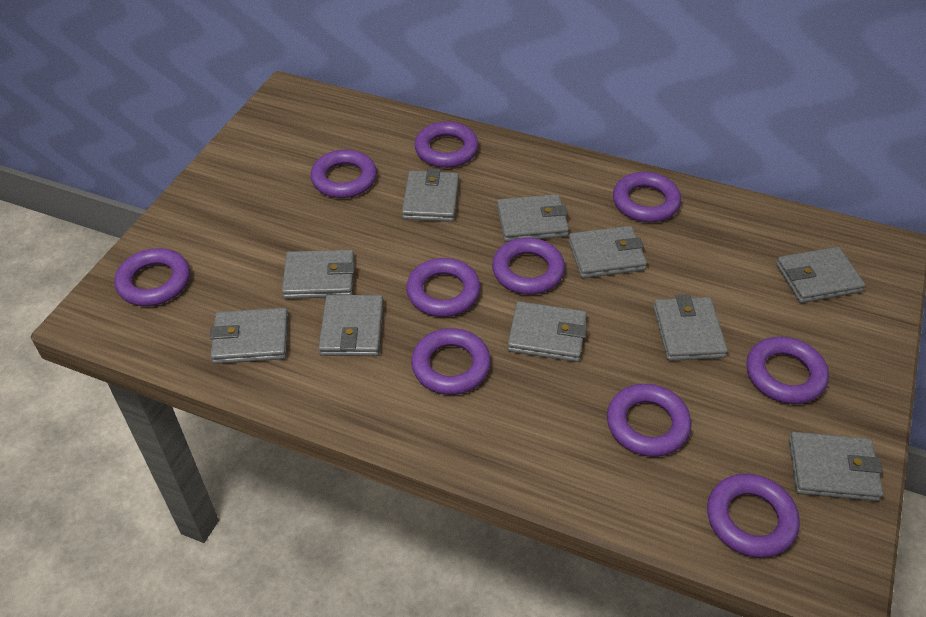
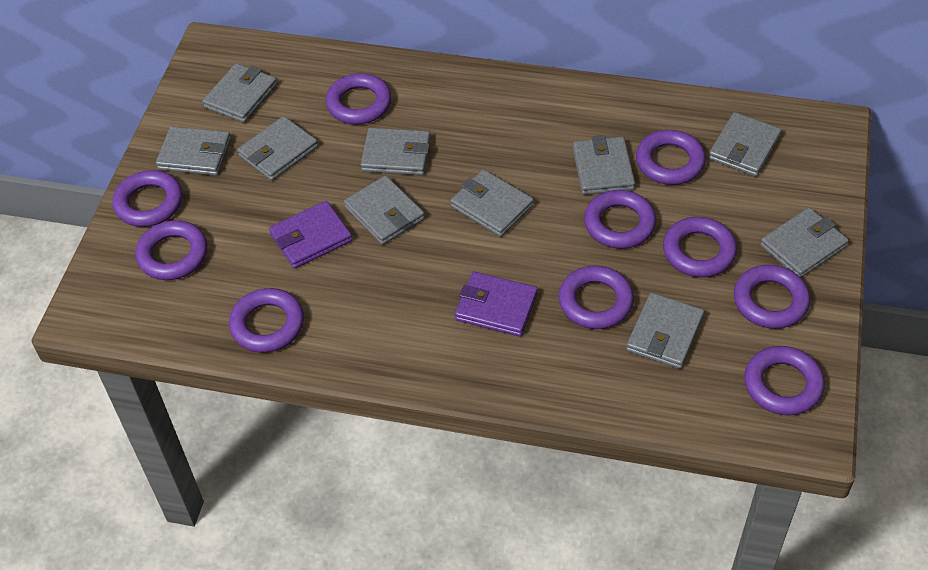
purple wallet: 0 -> 2

